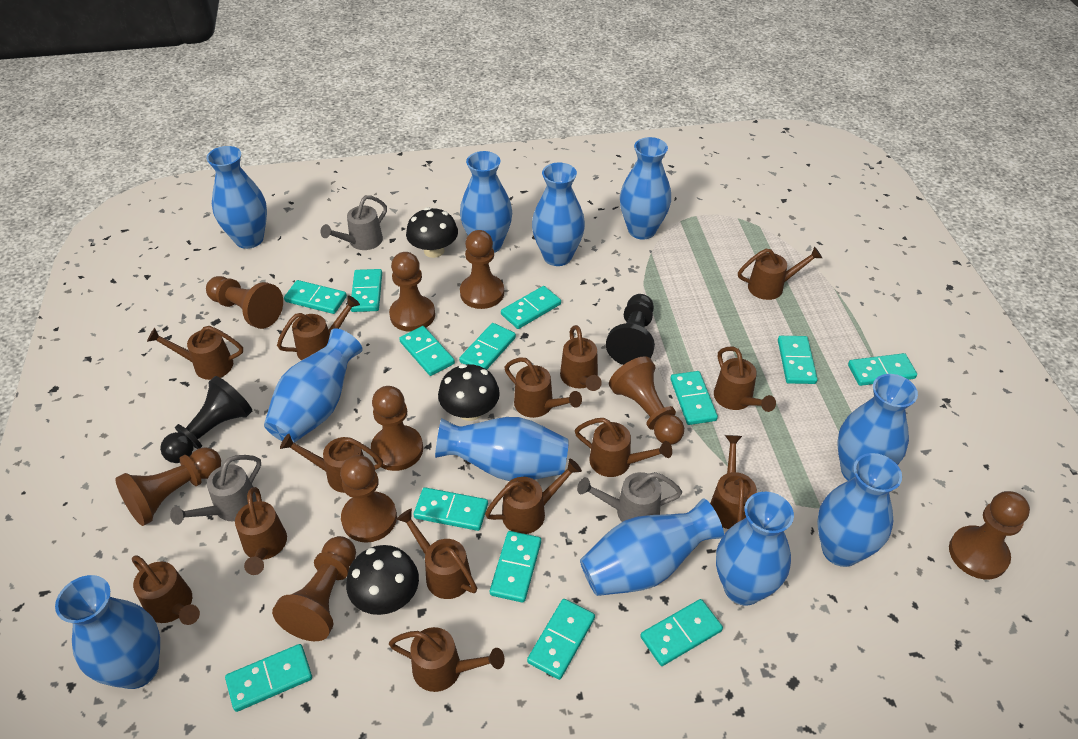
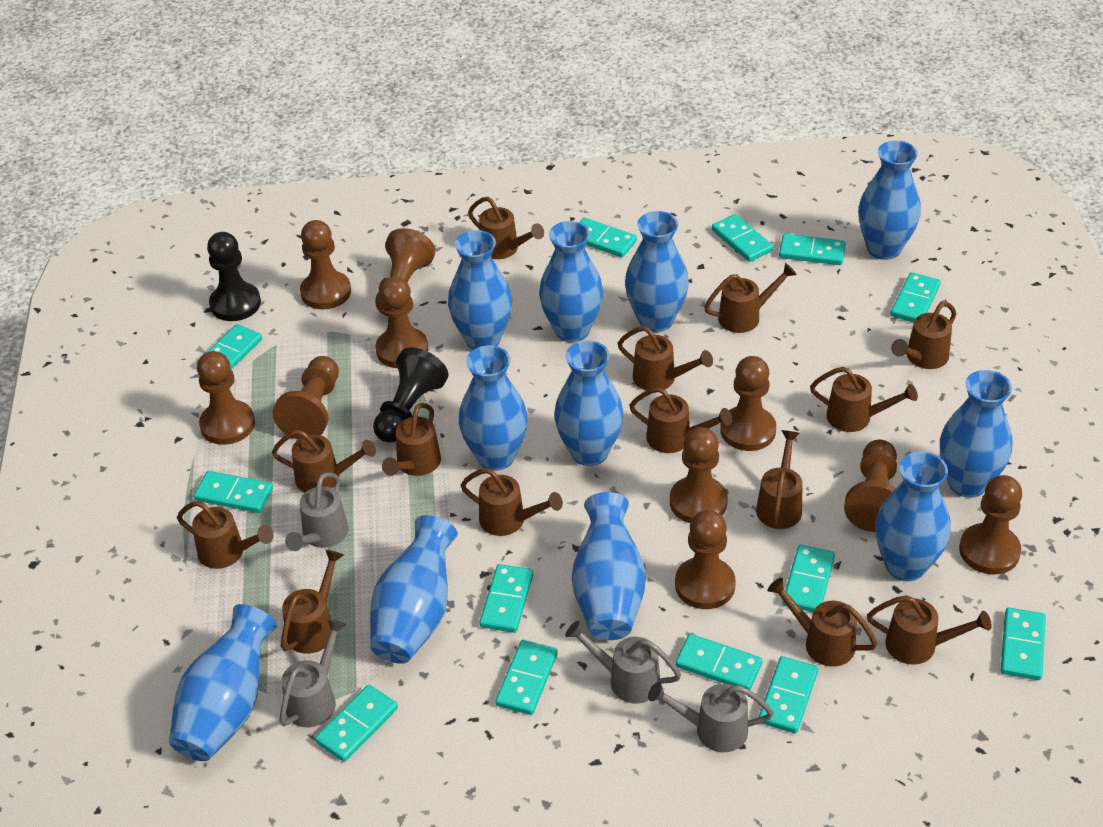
black mushroom: 3 -> 0
brown pawn: 9 -> 10
grey watering can: 3 -> 4

